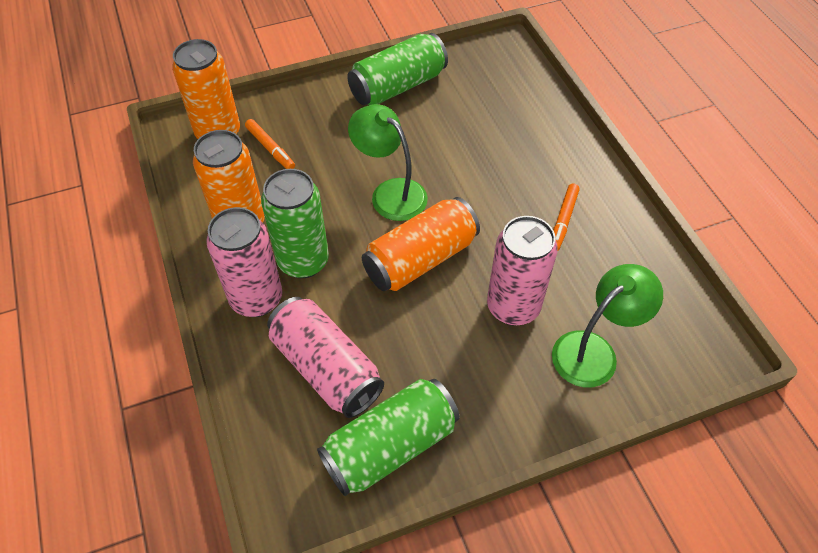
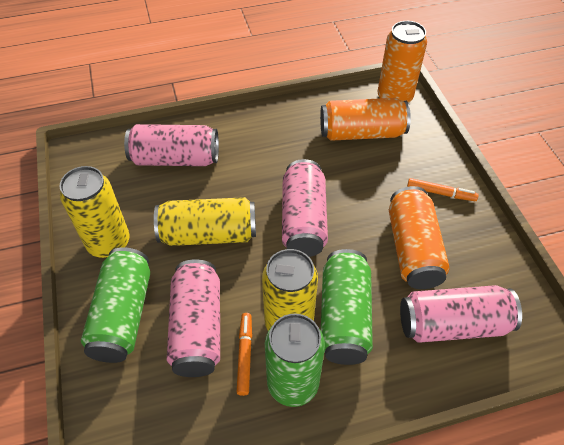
green lamp: 2 -> 0
pink can: 3 -> 4
yellow can: 0 -> 3

